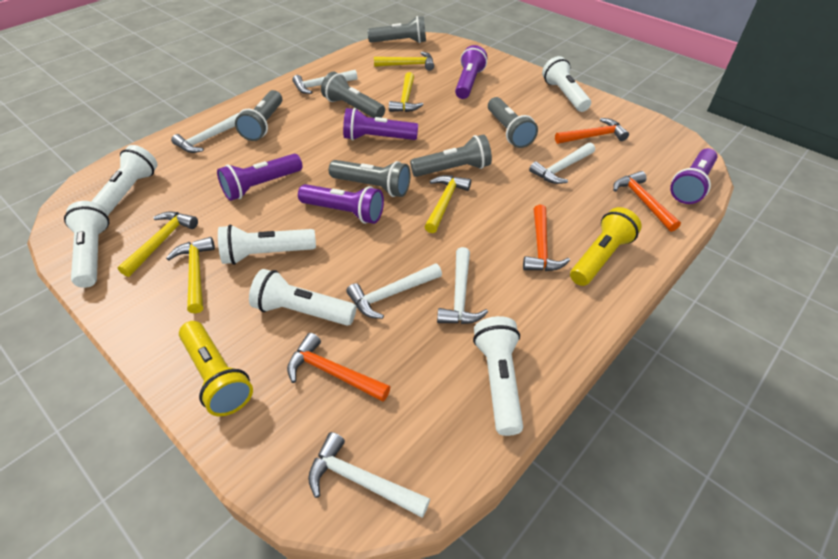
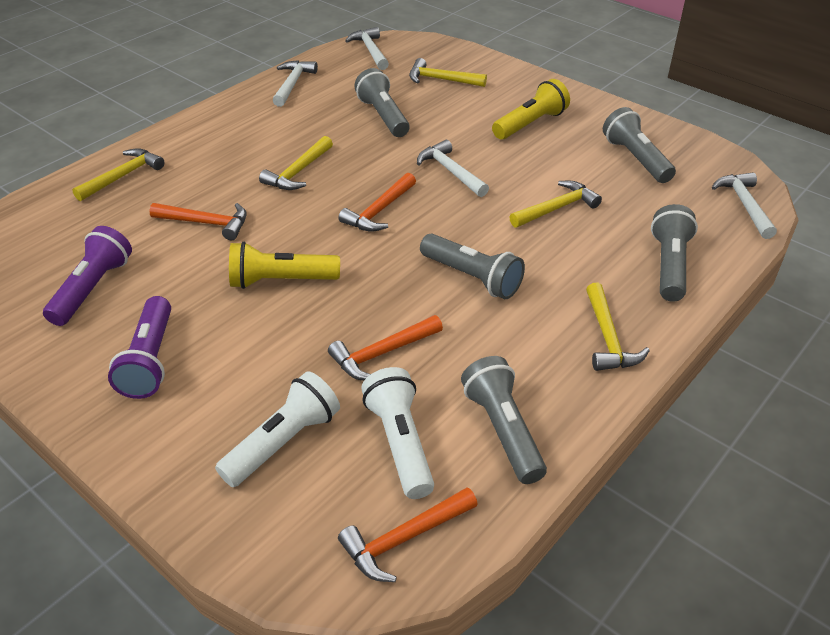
grey flashlight: 6 -> 5
purple flashlight: 5 -> 2
white flashlight: 6 -> 2
white hammer: 6 -> 4

